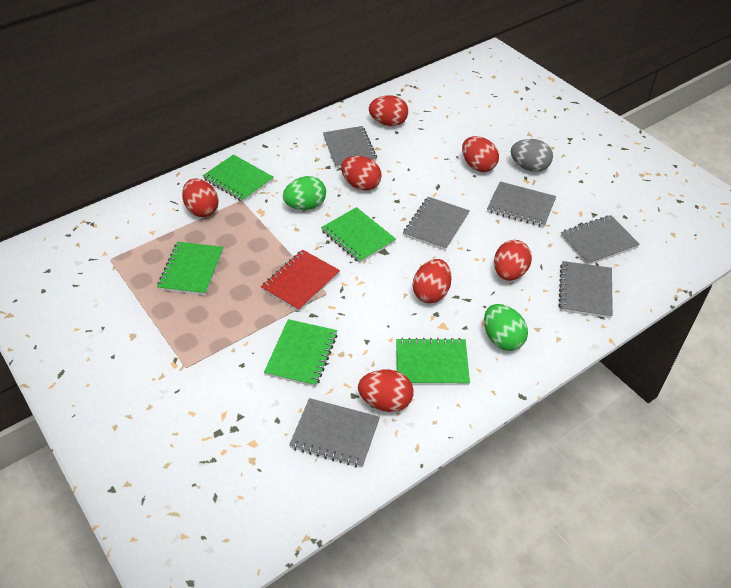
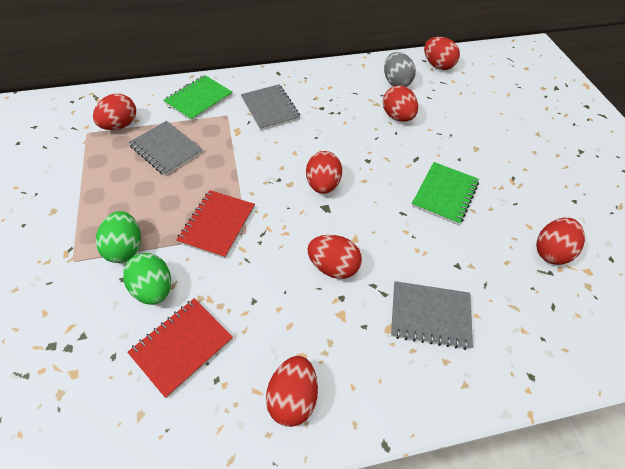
green notebook: 5 -> 2
grey notebook: 6 -> 3
red notebook: 1 -> 2

